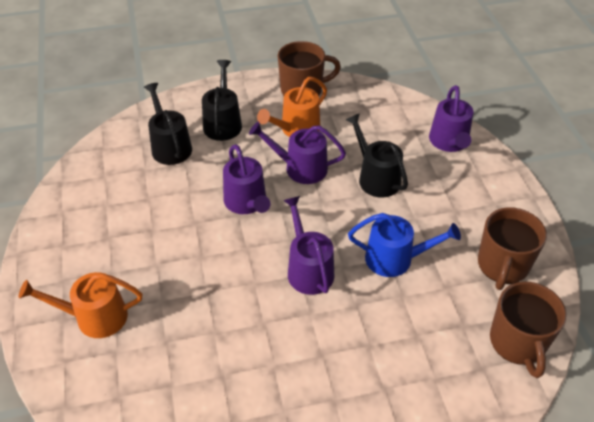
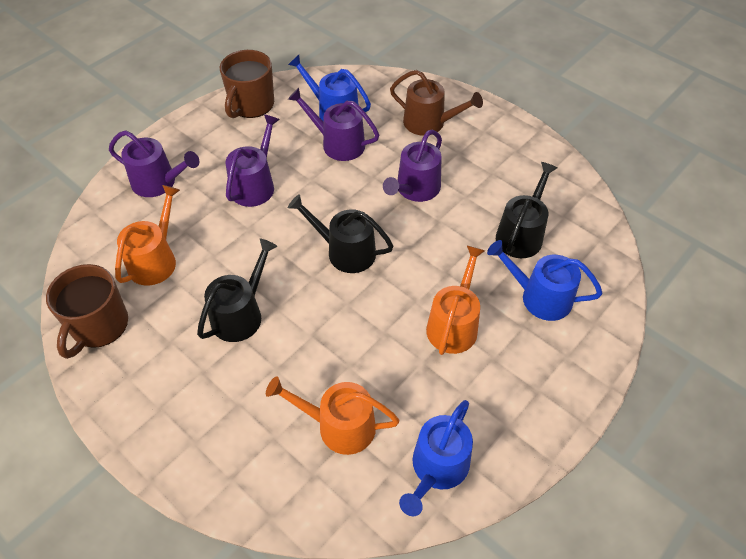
blue watering can: 1 -> 3
brown mug: 3 -> 2
brown watering can: 0 -> 1
orange watering can: 2 -> 3

